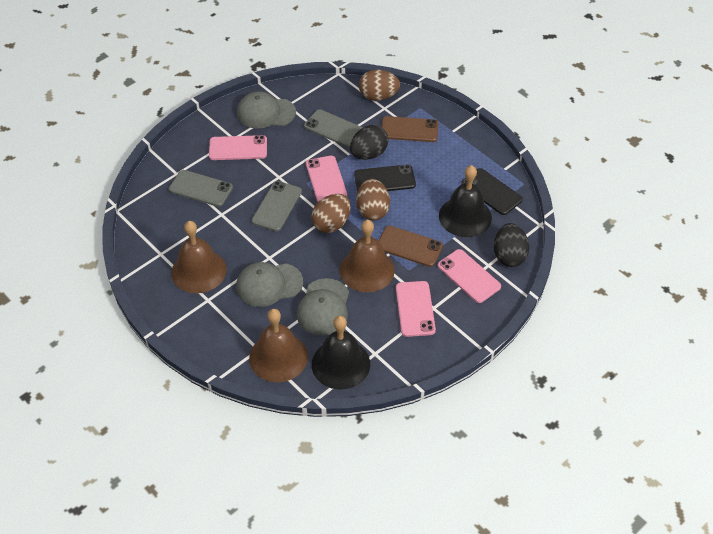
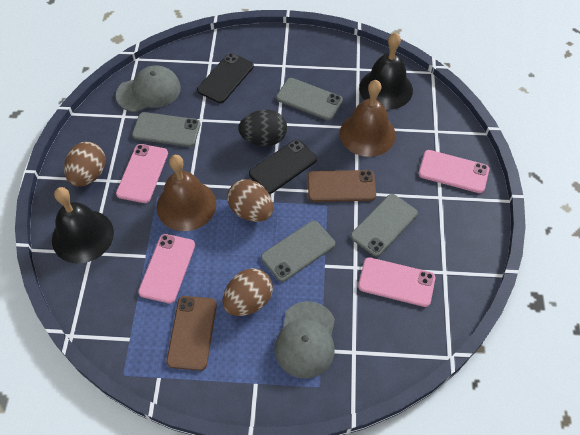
black egg: 2 -> 1
brown bell: 3 -> 2
grey cap: 3 -> 2
grey phone: 3 -> 4

